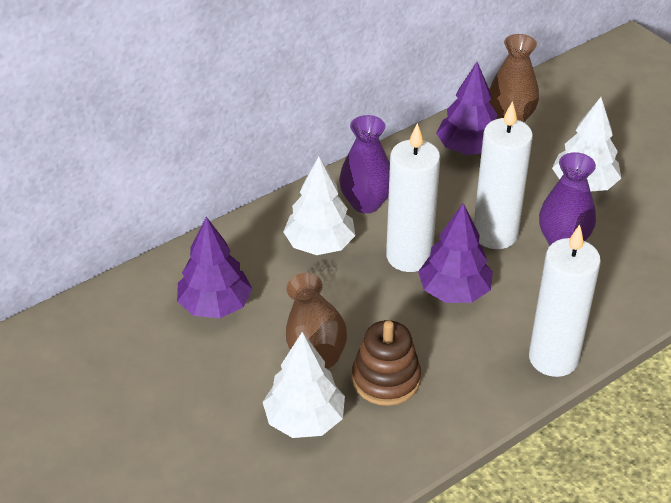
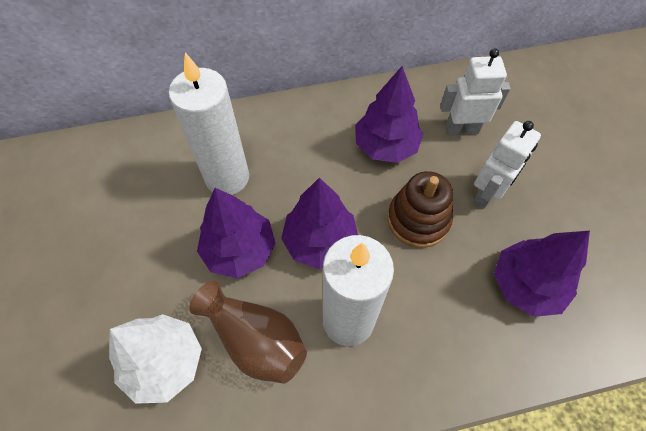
brown vase: 2 -> 1
purple tree: 3 -> 4
purple vase: 2 -> 0
white candle: 3 -> 2
white robot: 0 -> 2
white tree: 3 -> 1

